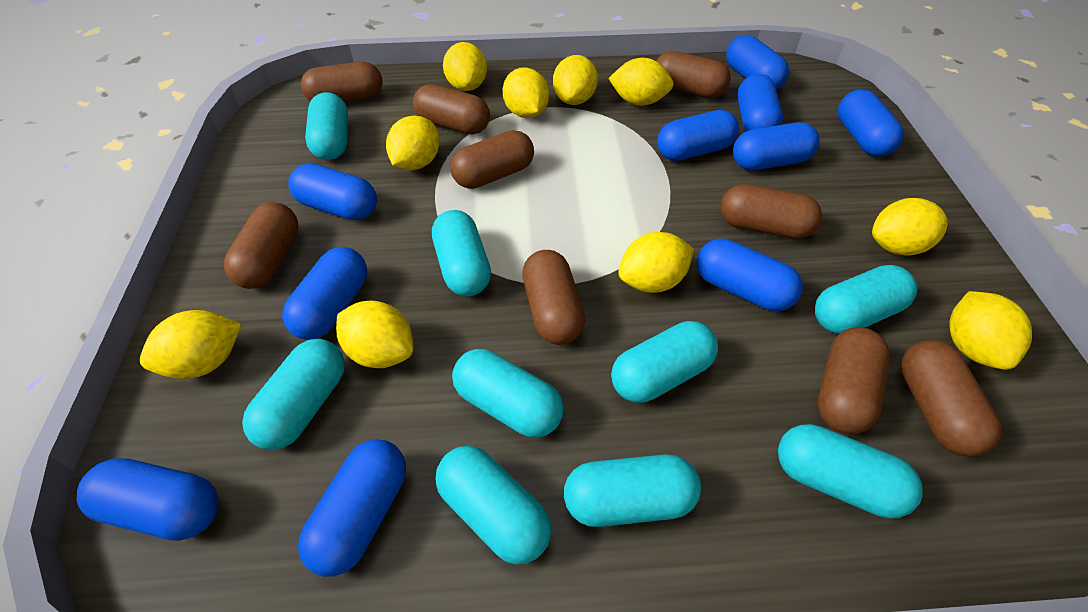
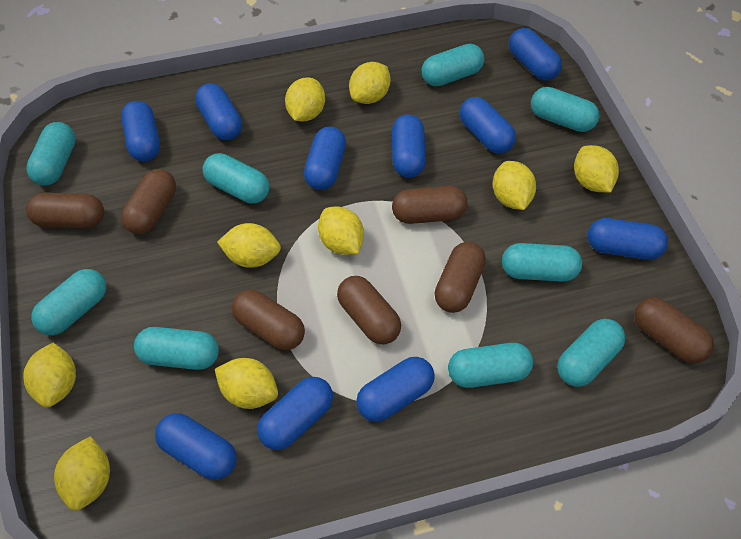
brown capsule: 9 -> 7
yellow lemon: 10 -> 9

